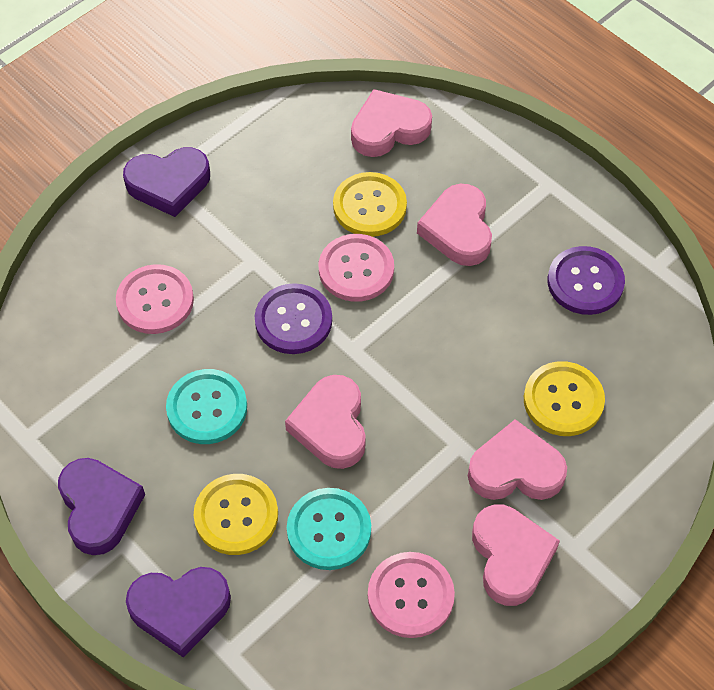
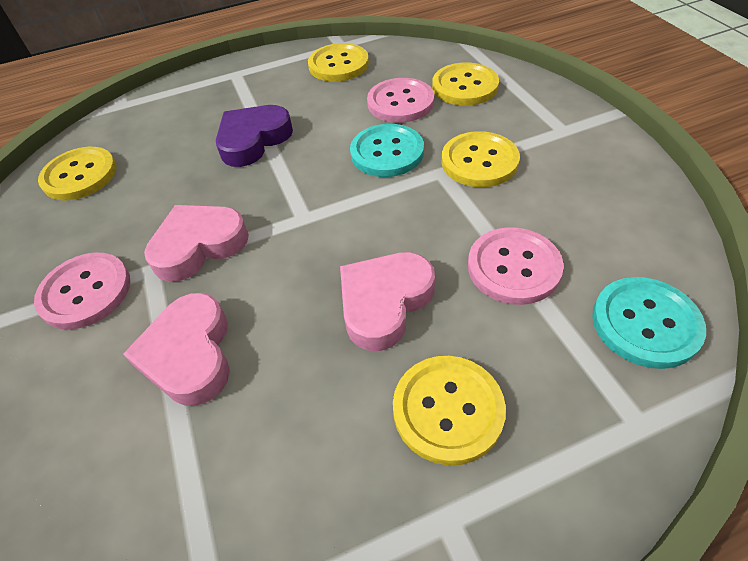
pink heart: 5 -> 3
purple button: 2 -> 0
purple heart: 3 -> 1
yellow button: 3 -> 5

